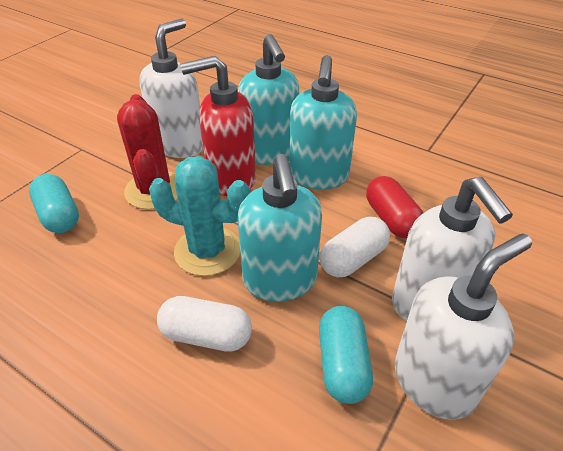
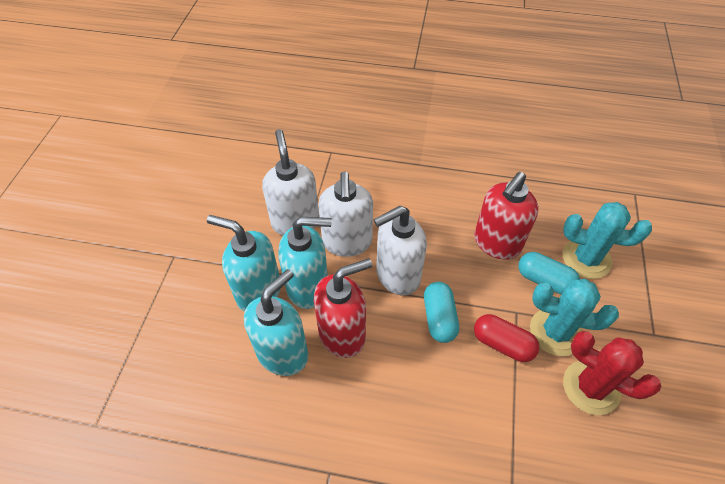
red soap dispenser: 1 -> 2
turquoise cactus: 1 -> 2
white capsule: 2 -> 0

